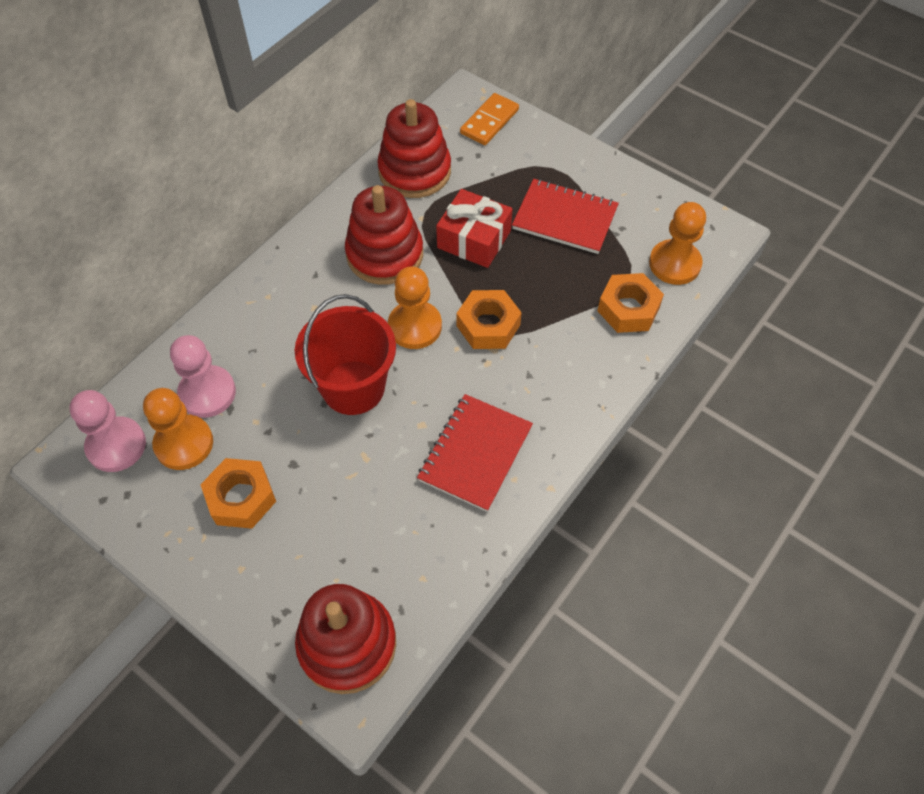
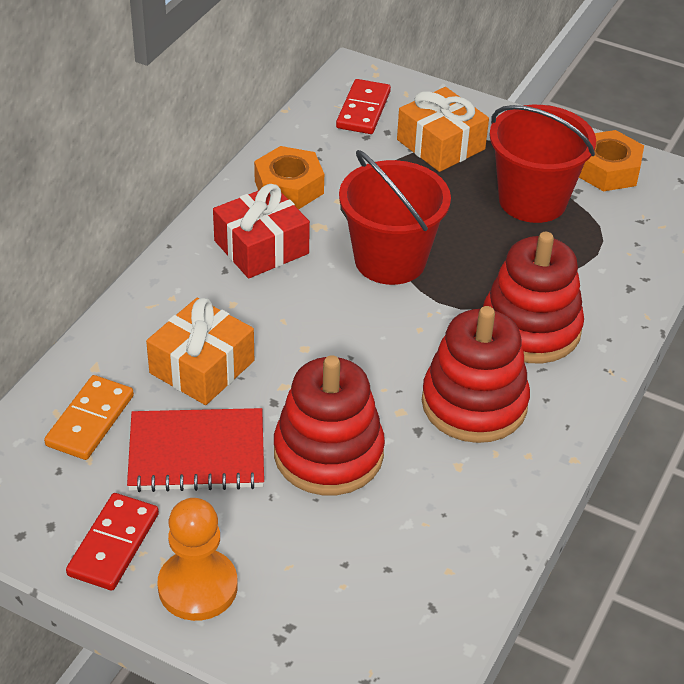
orange gift: 0 -> 2
orange nut: 3 -> 2
orange pawn: 3 -> 1
pink pawn: 2 -> 0
red bucket: 1 -> 2
red domino: 0 -> 2
red notebook: 2 -> 1

